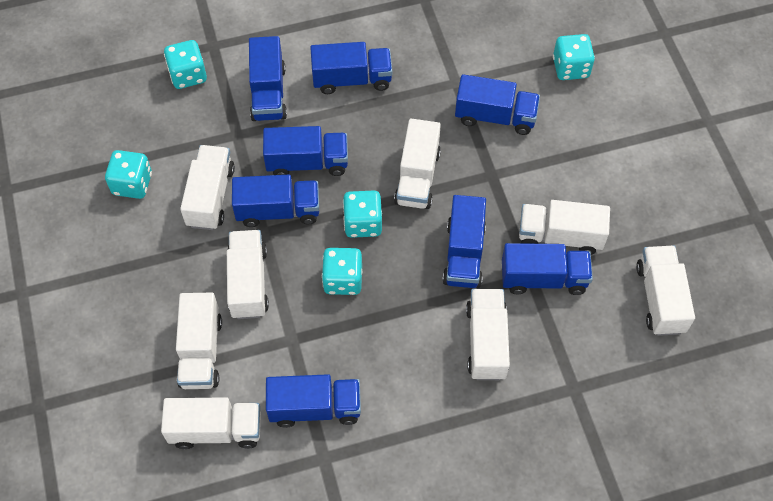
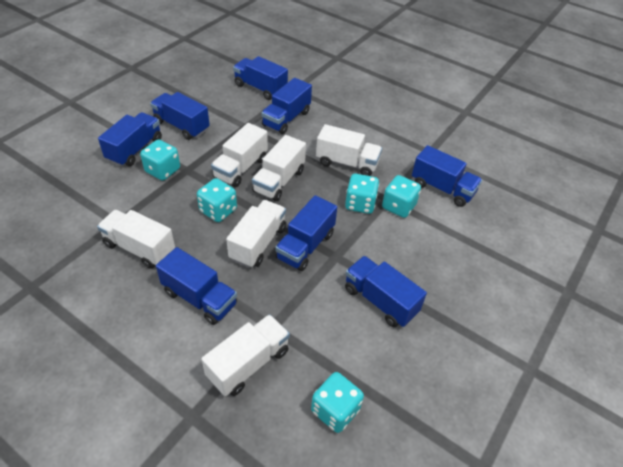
white truck: 8 -> 6

